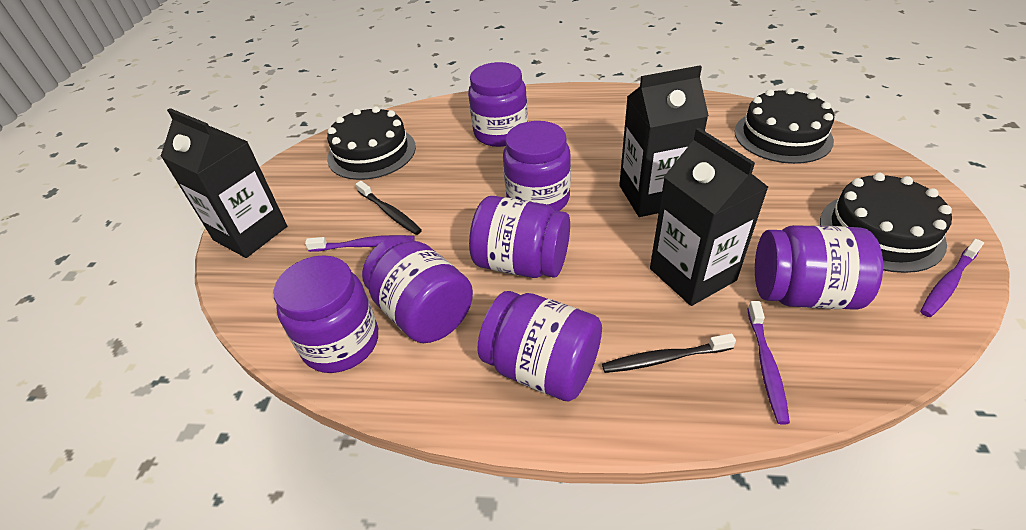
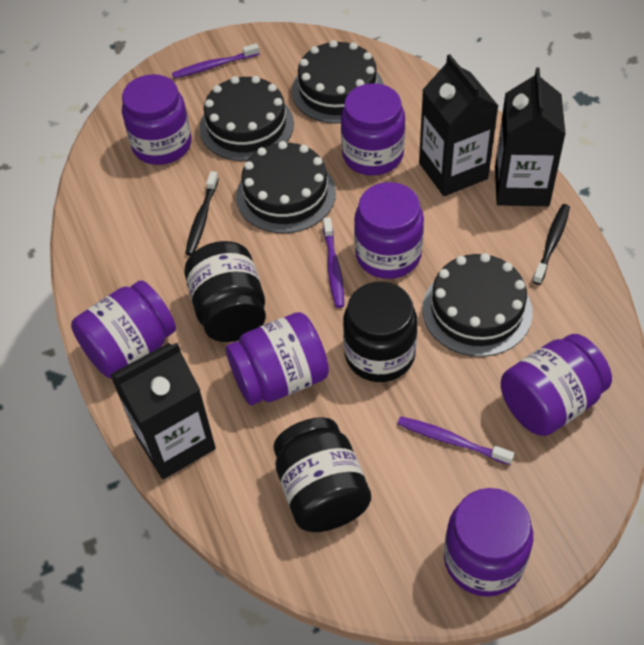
black cake: 3 -> 4
black jar: 0 -> 3

